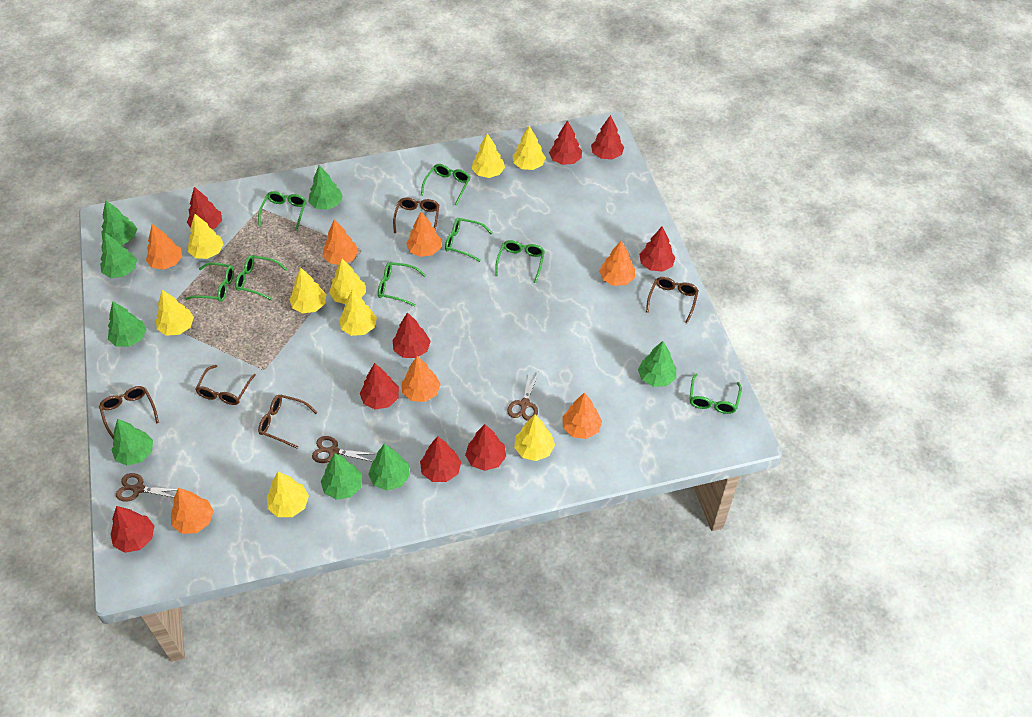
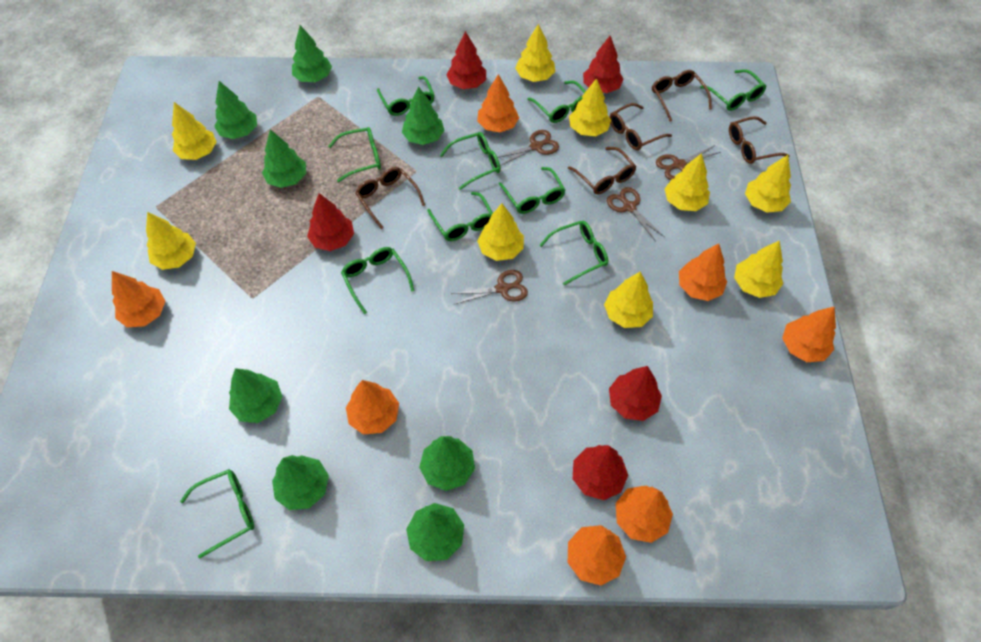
brown scissors: 3 -> 4
green glasses: 8 -> 10
red tree: 9 -> 5

